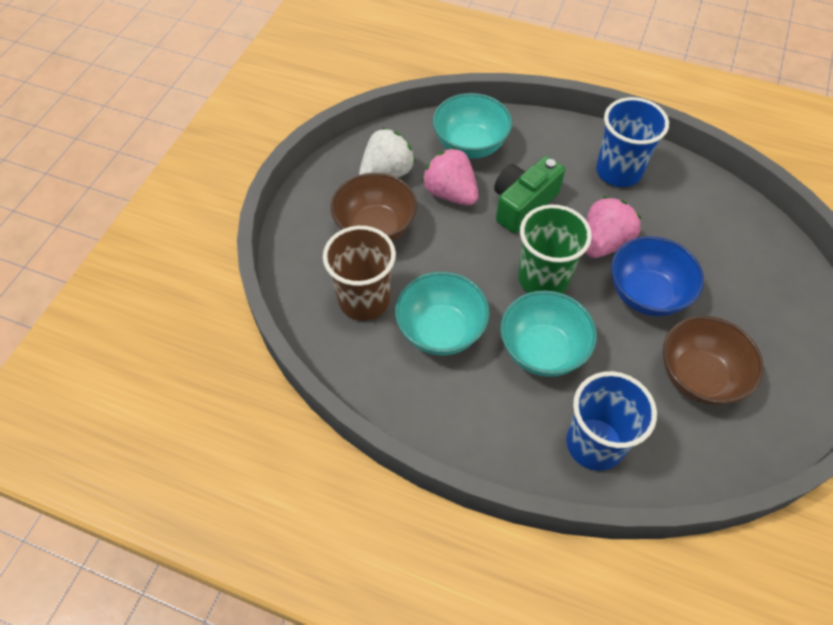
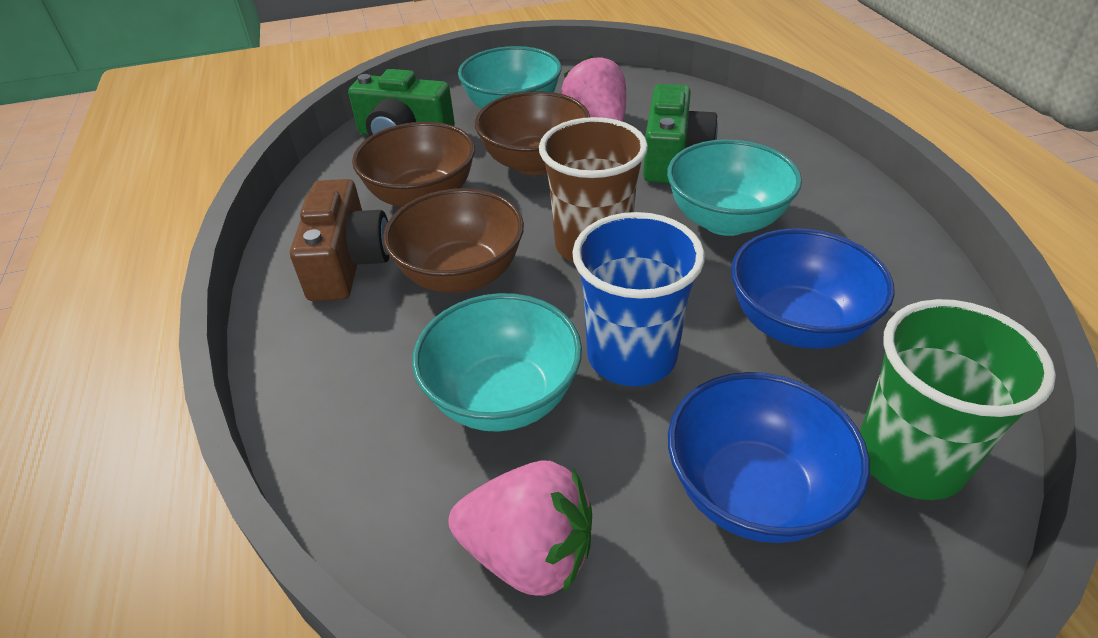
blue bowl: 1 -> 2
blue cup: 2 -> 1
brown bowl: 2 -> 3
brown camera: 0 -> 1
green camera: 1 -> 2
white strawberry: 1 -> 0

